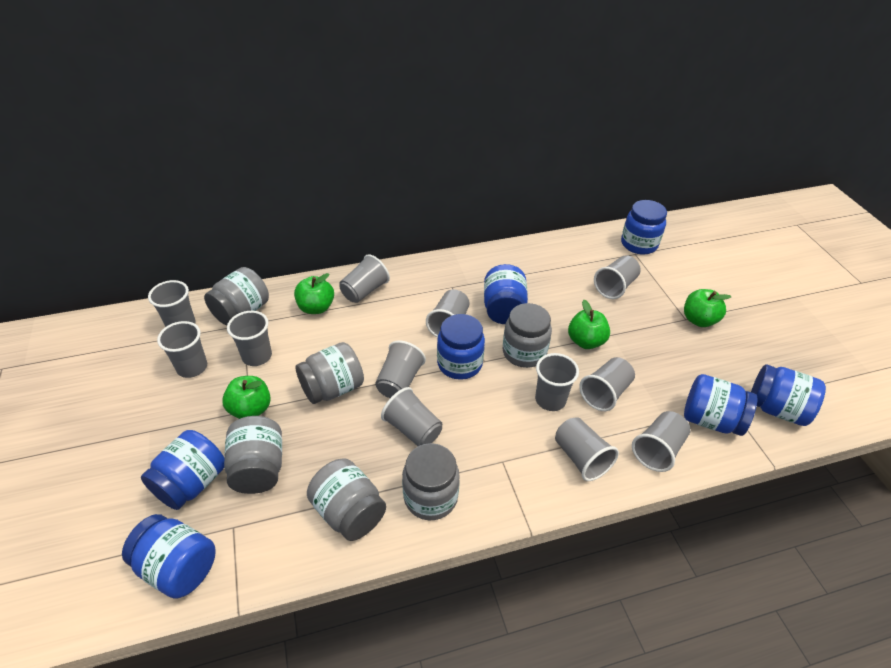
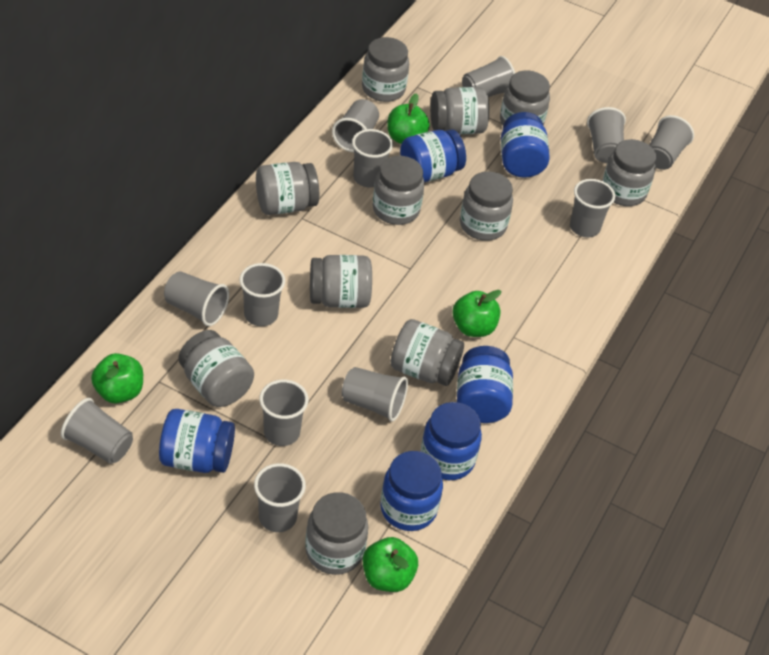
blue jar: 7 -> 6
grey jar: 6 -> 11

